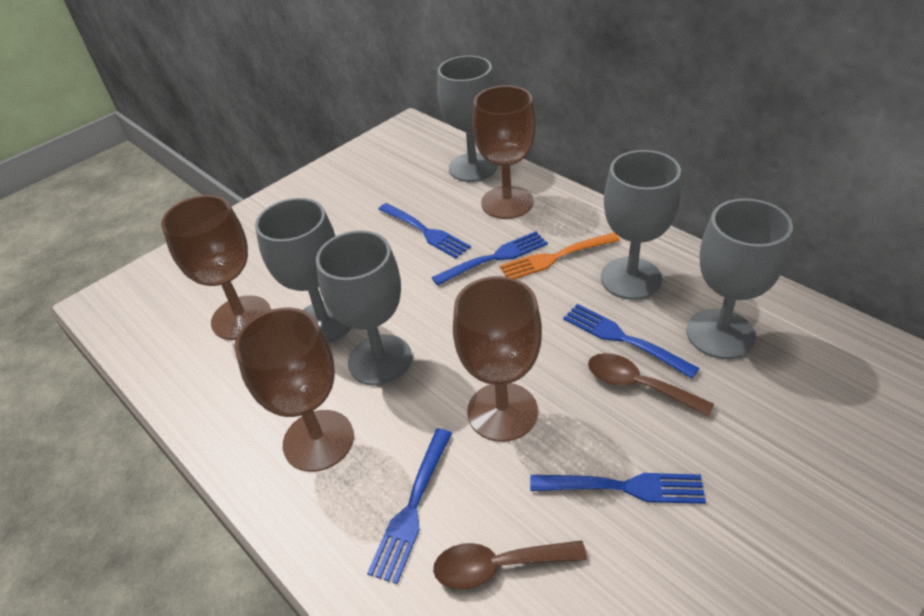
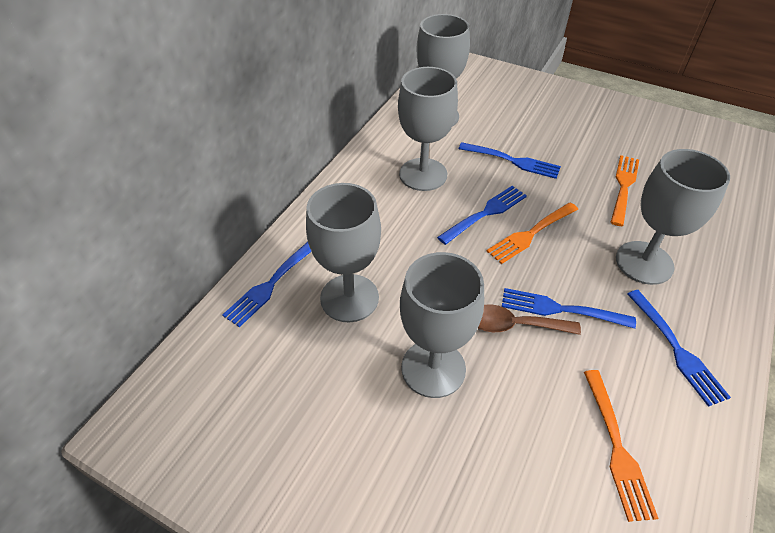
brown goblet: 4 -> 0
brown spoon: 2 -> 1
orange fork: 1 -> 3

